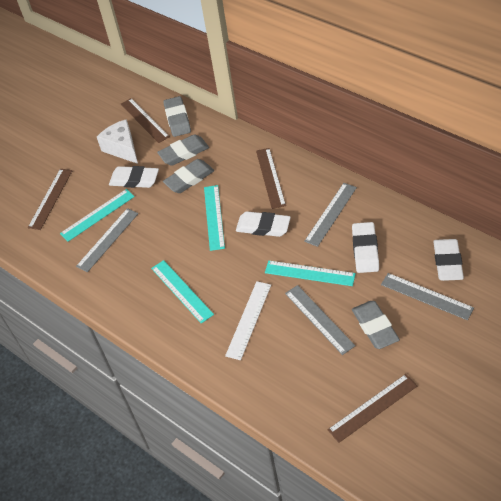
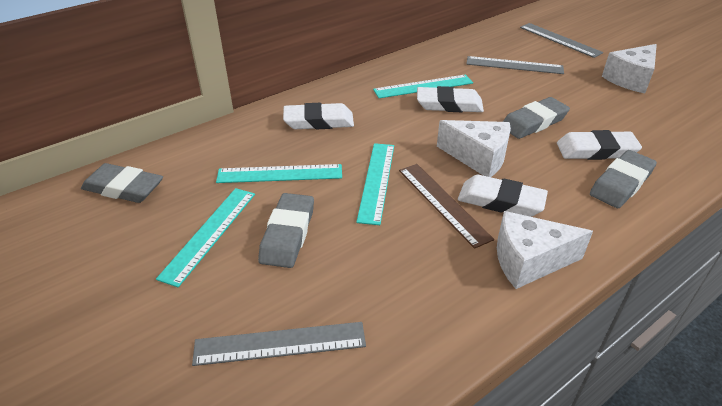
brown ruler: 4 -> 1
grey ruler: 4 -> 3
white cheese: 1 -> 3
white ruler: 1 -> 0

